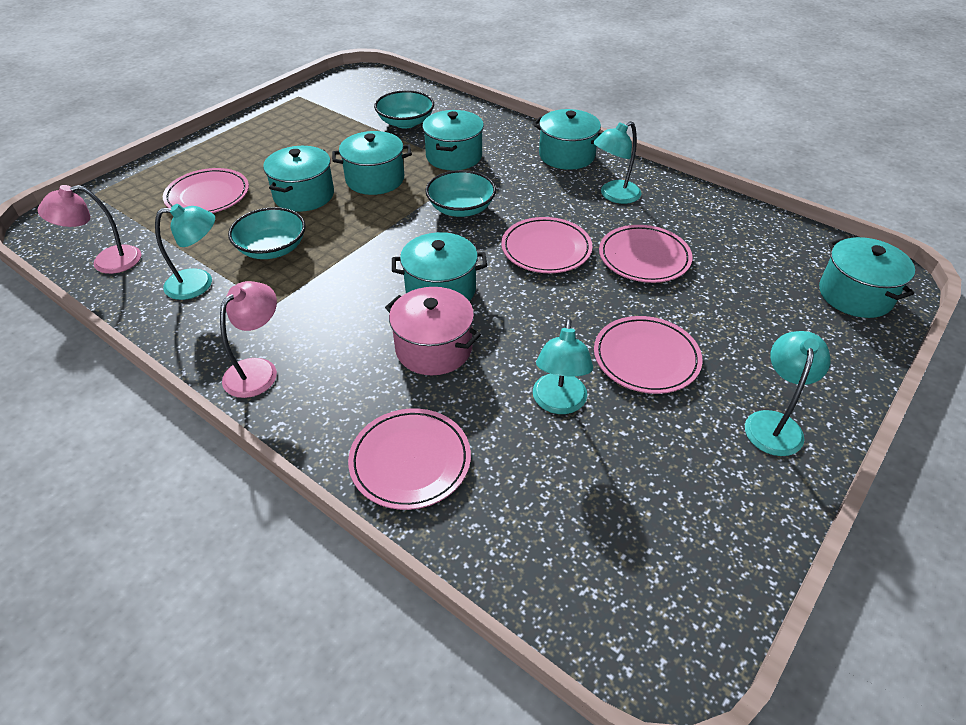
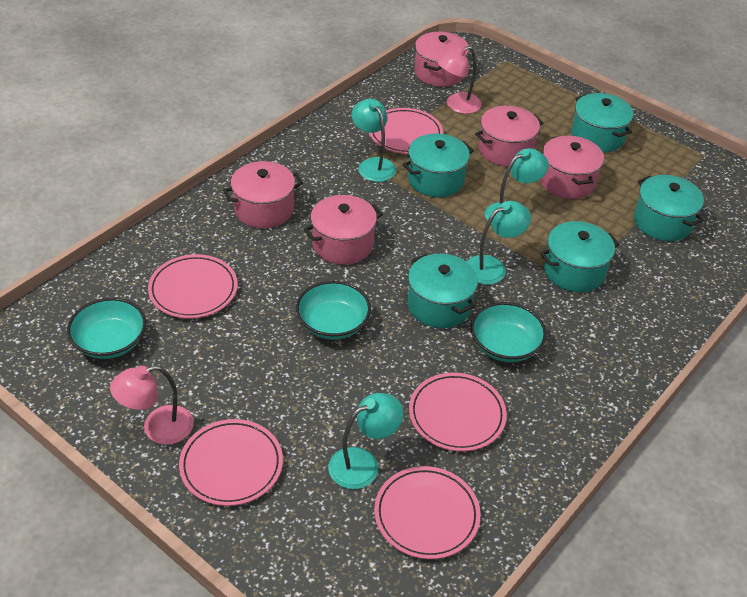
pink pot: 1 -> 5
turquoise pot: 6 -> 5

